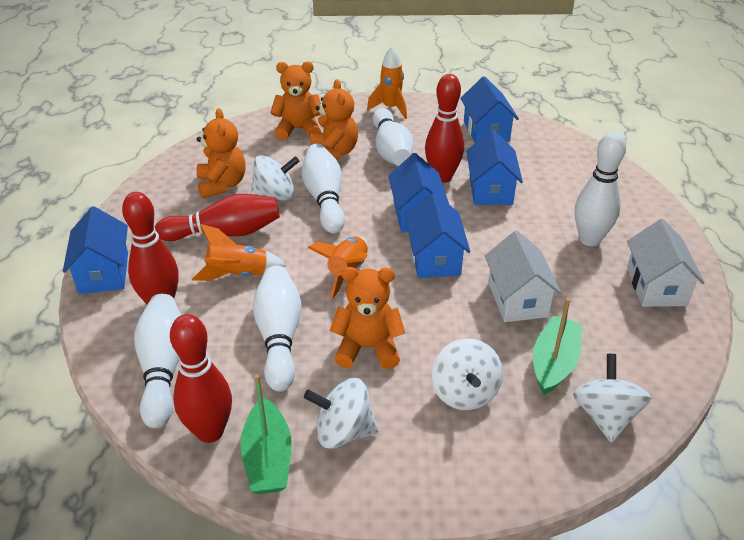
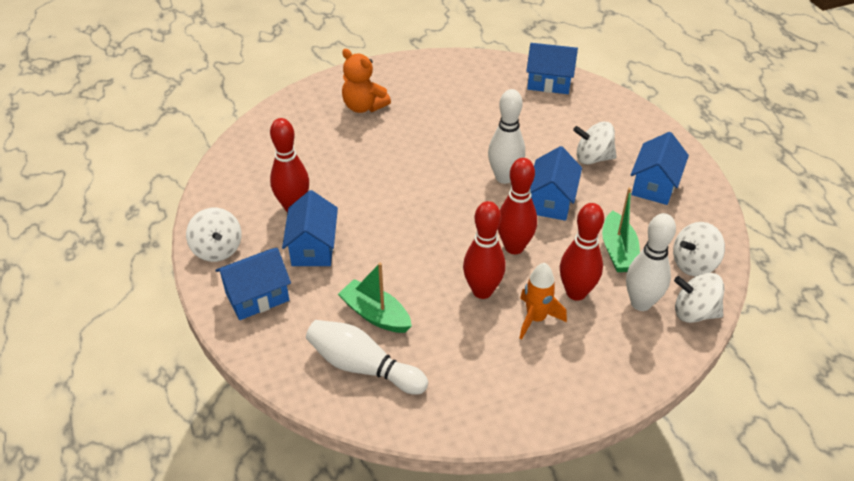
orange rocket: 3 -> 1
orange teddy bear: 4 -> 1
white bowling pin: 5 -> 3
white house: 2 -> 0

